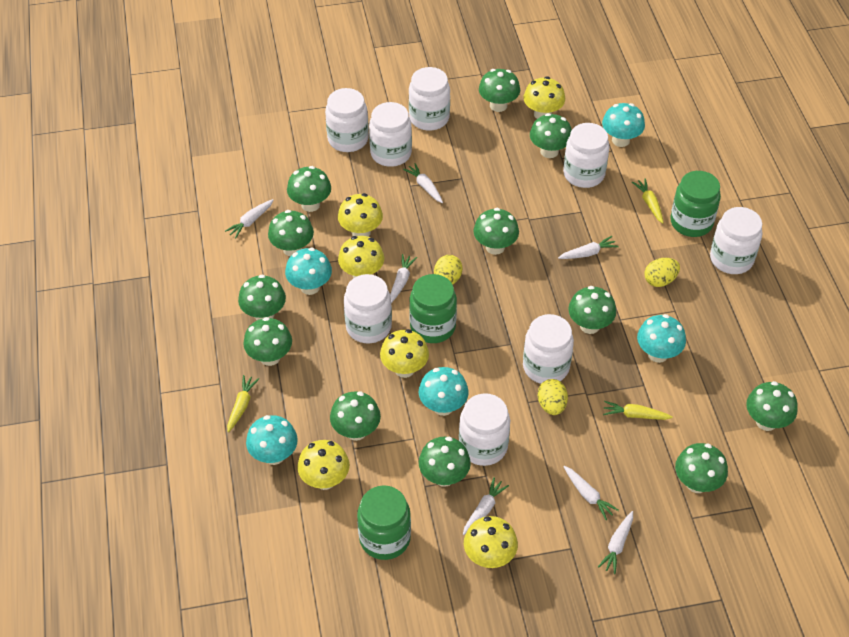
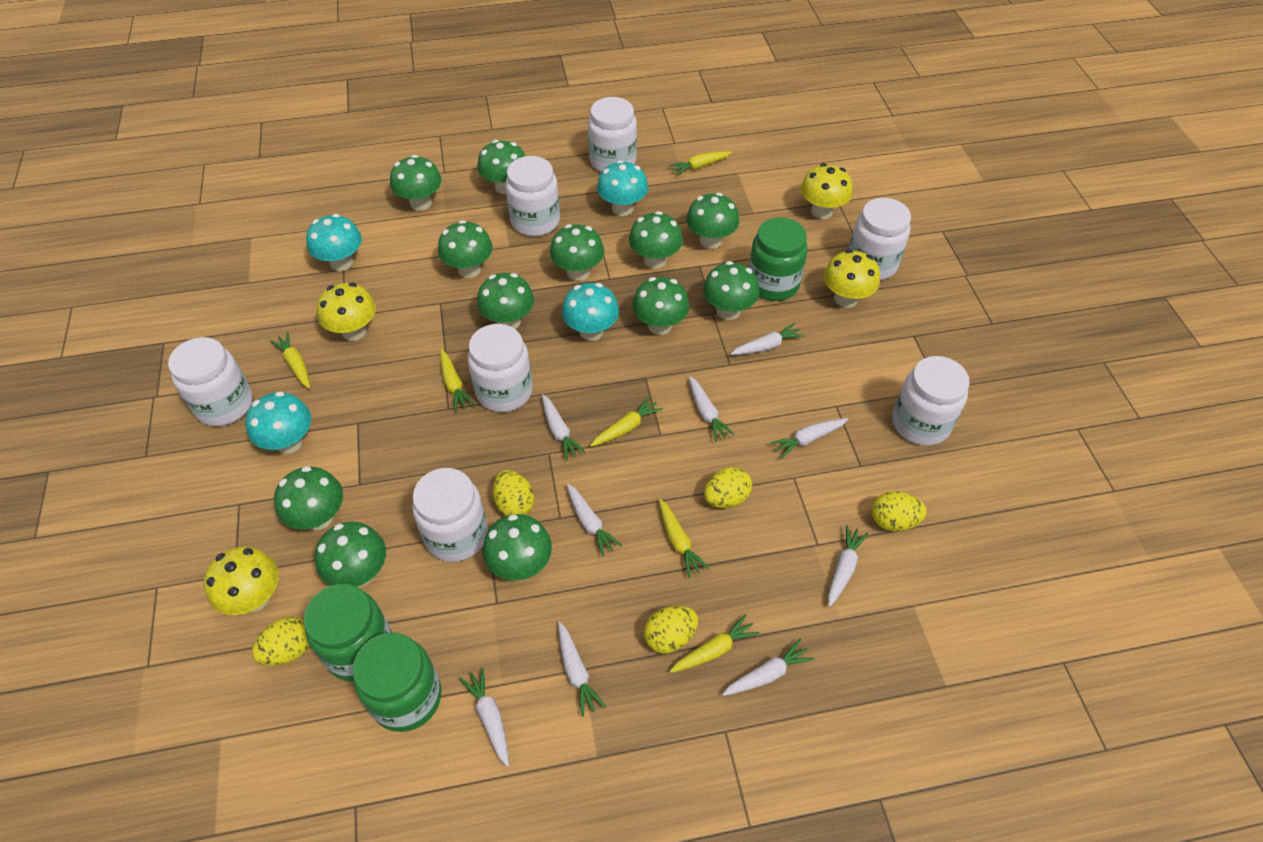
turquoise mushroom: 5 -> 4
white carrot: 7 -> 9
white jar: 8 -> 7
yellow carrot: 3 -> 6
yellow egg: 3 -> 5
yellow mushroom: 6 -> 4

